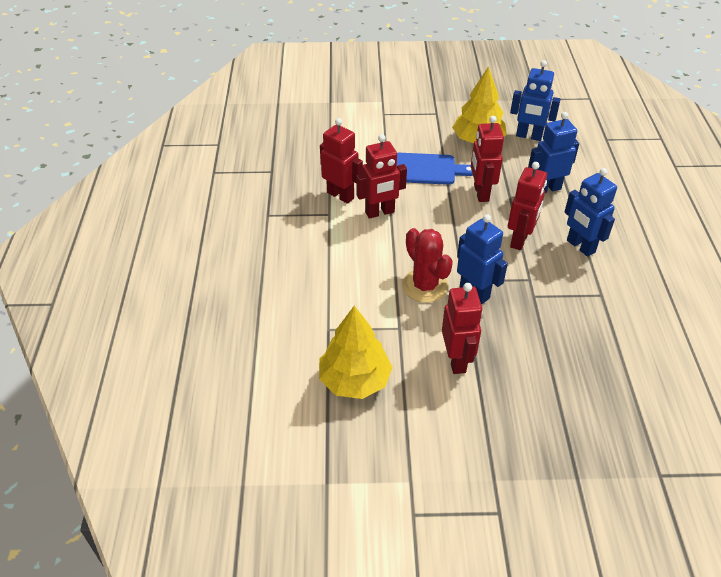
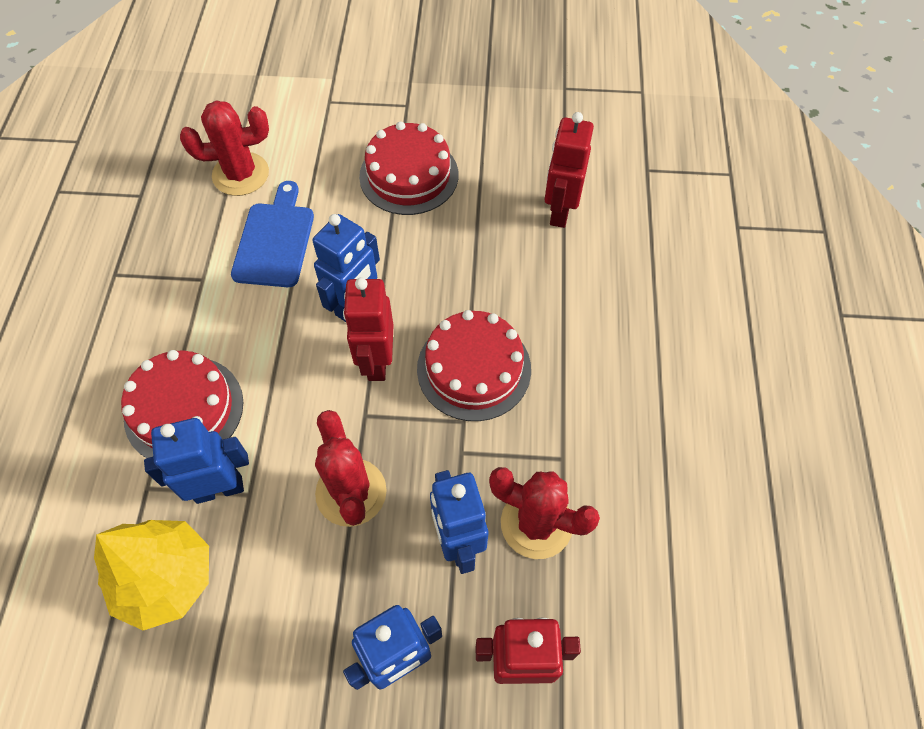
red cactus: 1 -> 3
red cake: 0 -> 3
red robot: 5 -> 3
yellow tree: 2 -> 1

